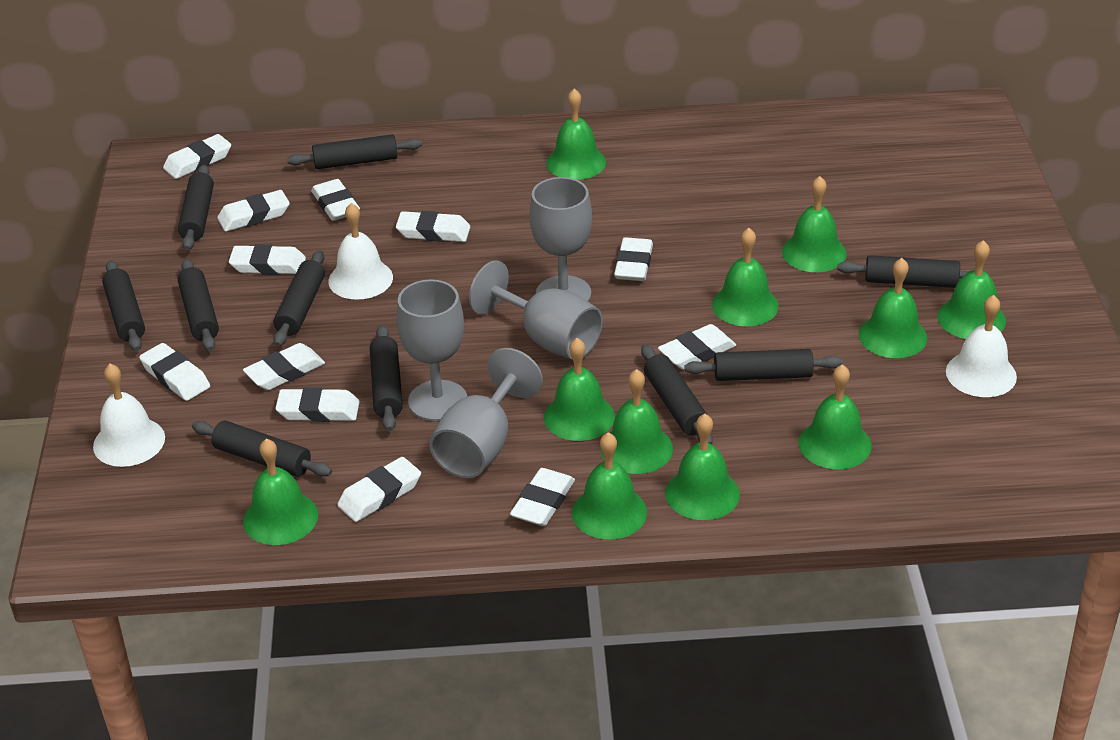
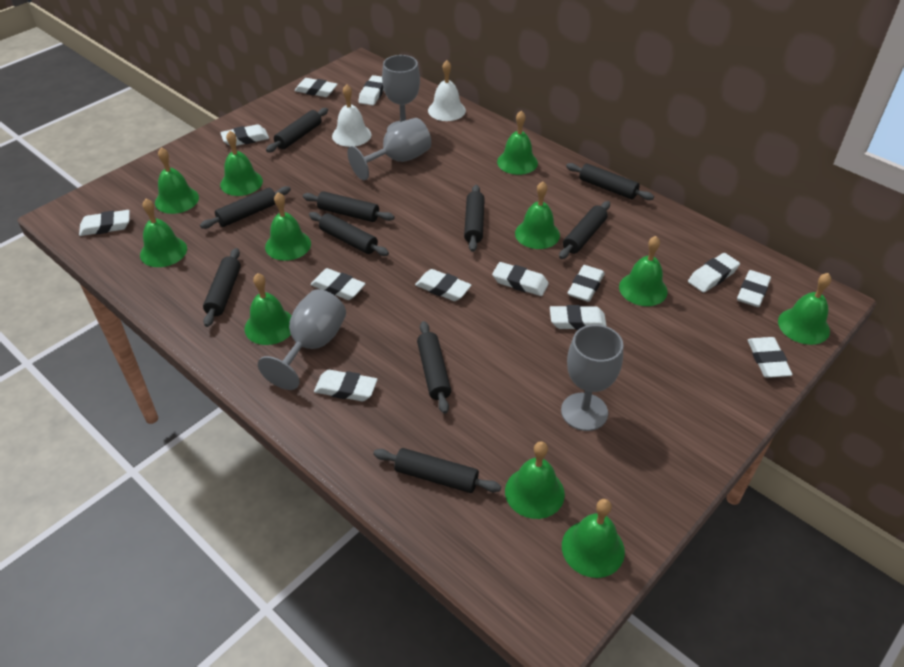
white bell: 3 -> 2
white eraser: 12 -> 13

